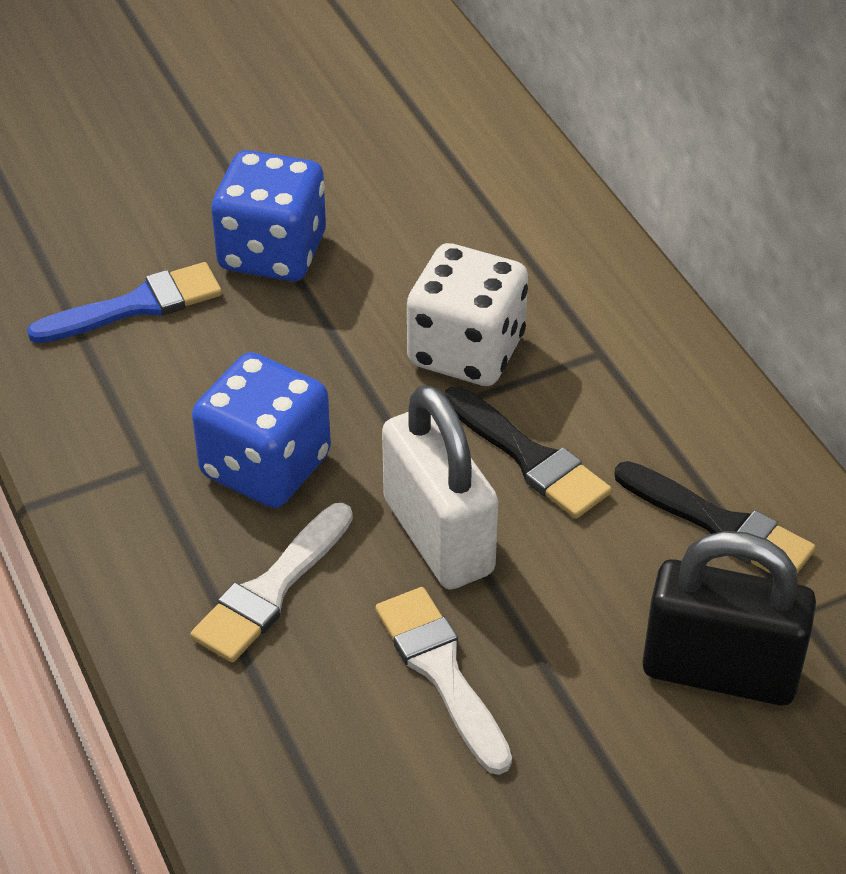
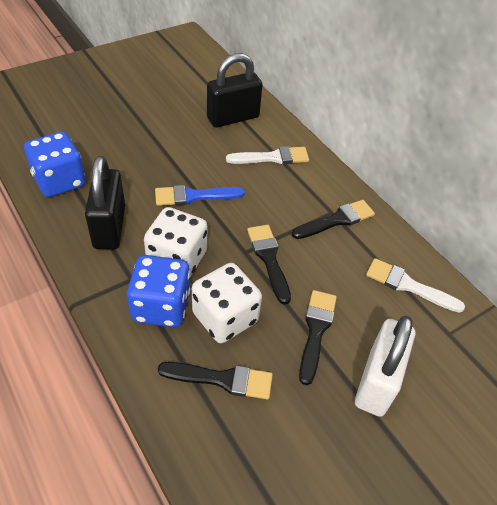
black brush: 2 -> 4
black padlock: 1 -> 2
white dice: 1 -> 2

